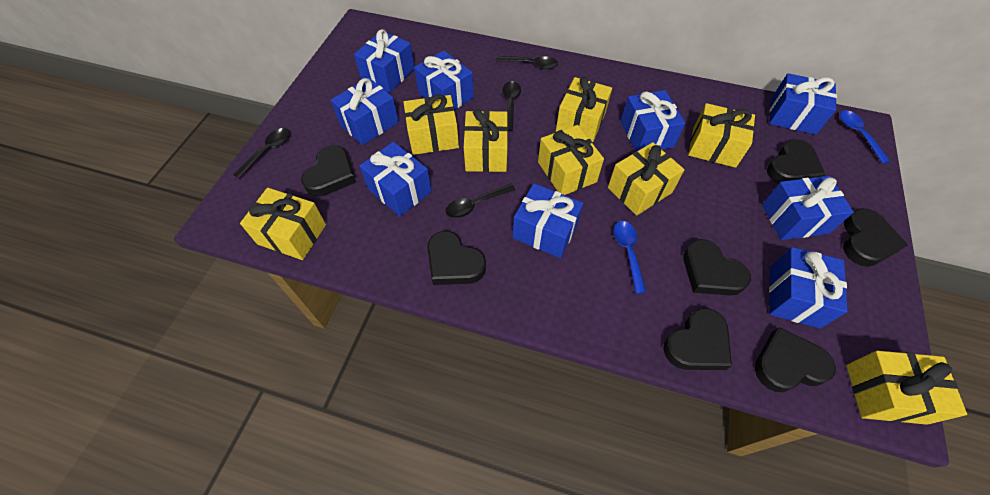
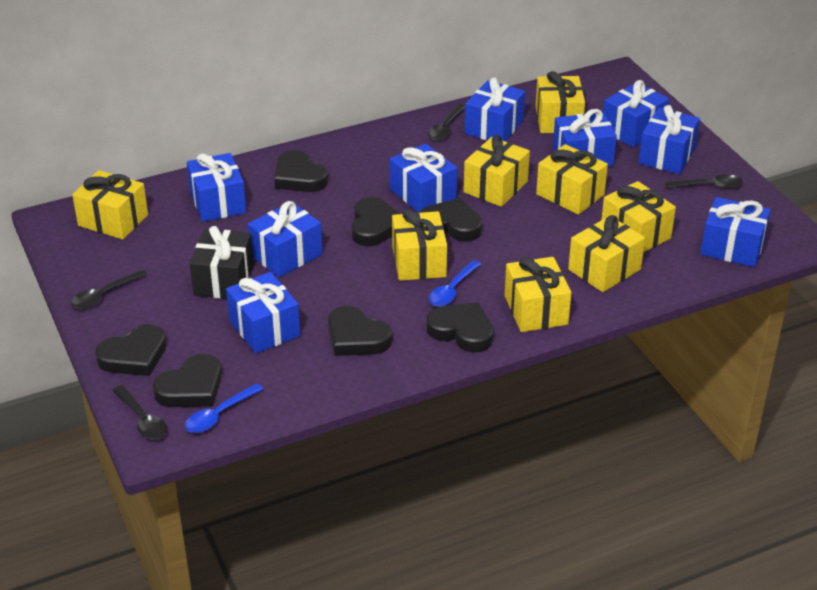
black gift: 0 -> 1

